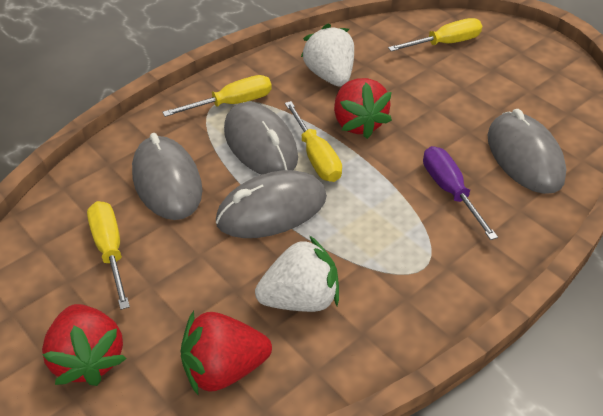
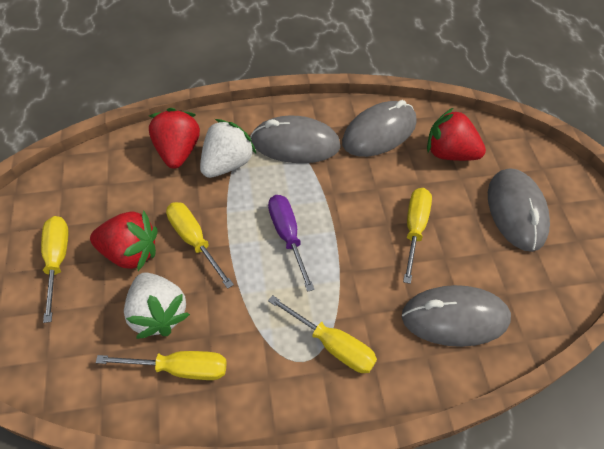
yellow screwdriver: 4 -> 5

